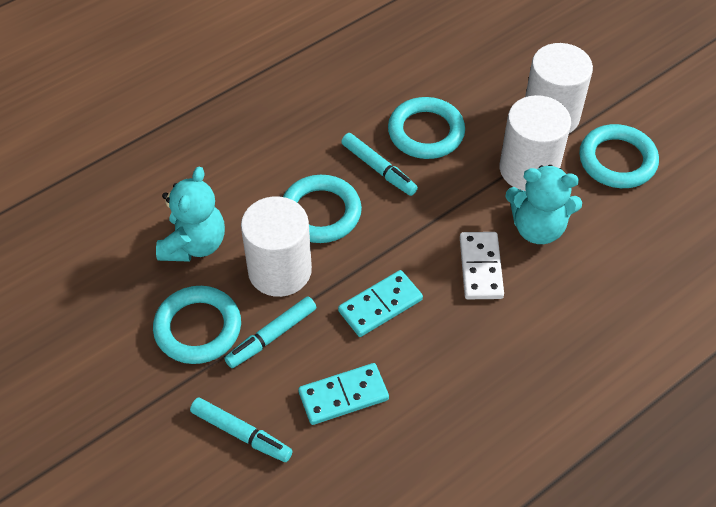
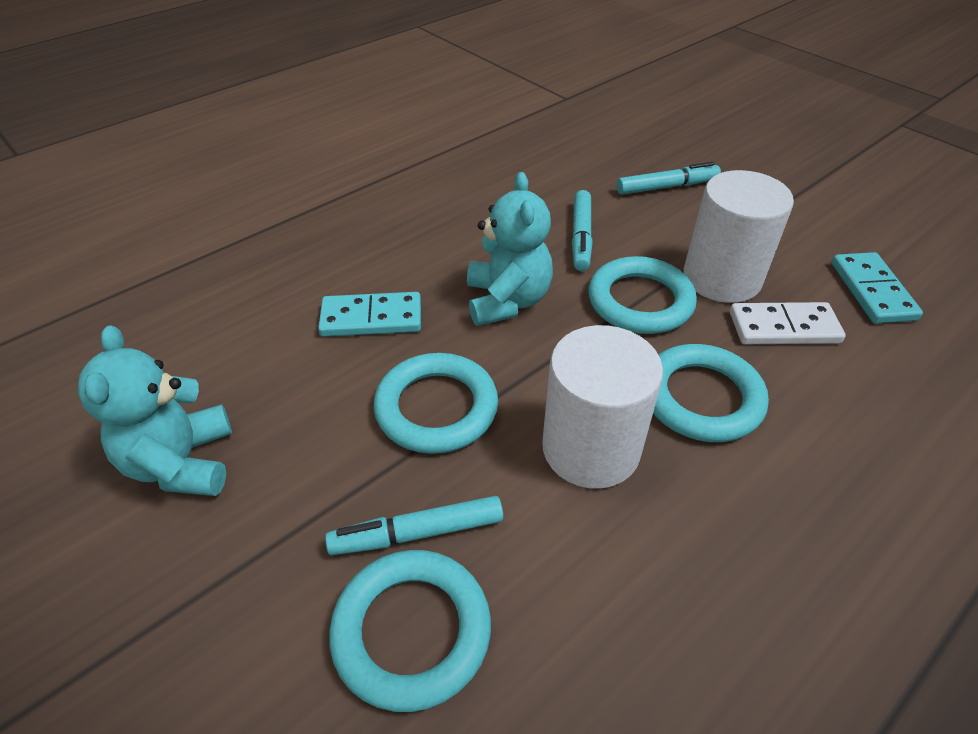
white cylinder: 3 -> 2

